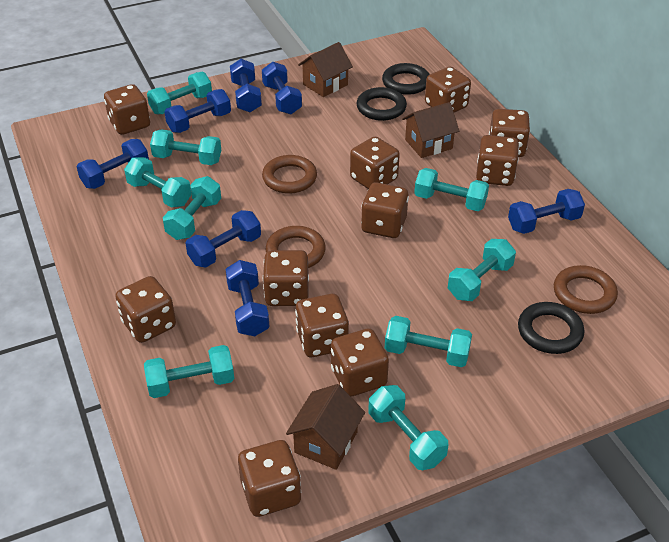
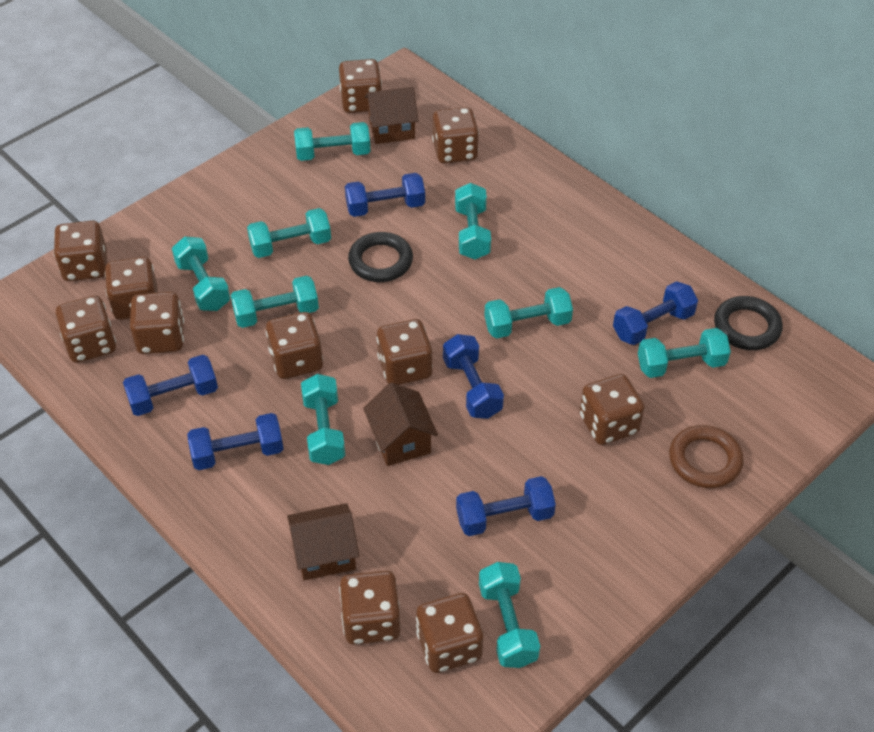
black ring: 3 -> 2
blue dumbbell: 7 -> 6
brown ring: 3 -> 1

